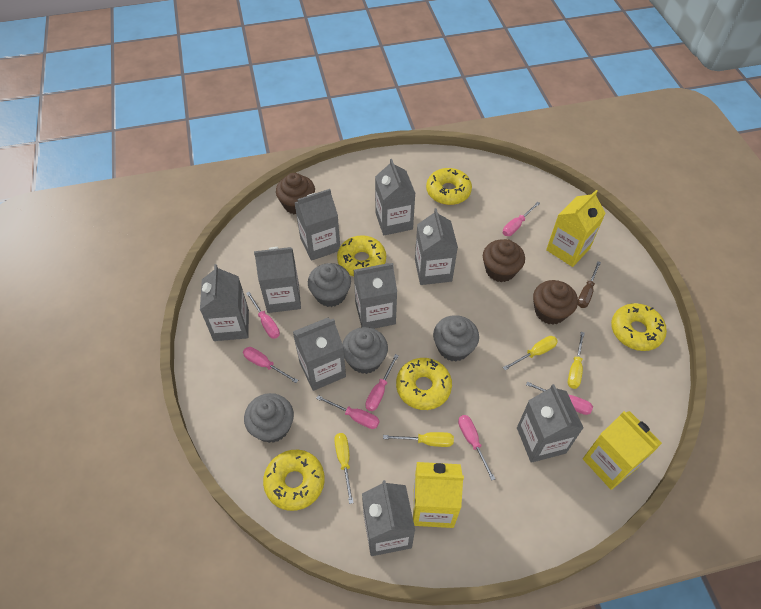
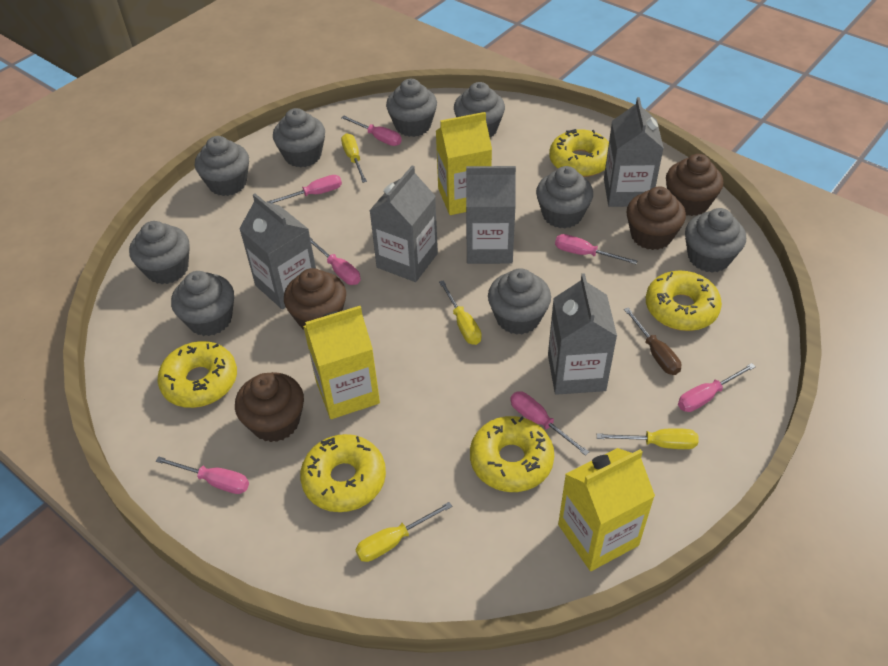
brown cupcake: 3 -> 4
grey carton: 9 -> 5
grey cupcake: 4 -> 9

